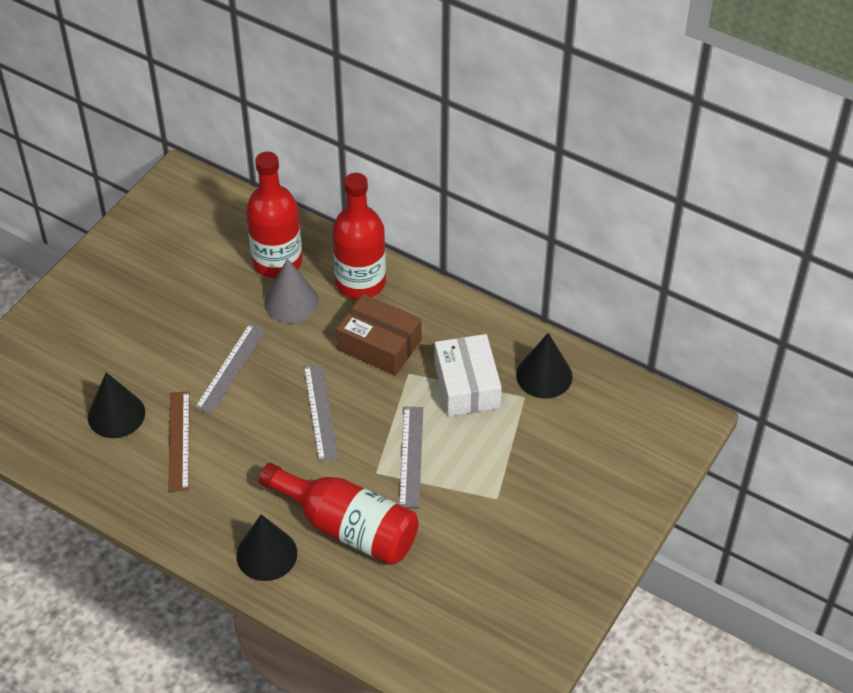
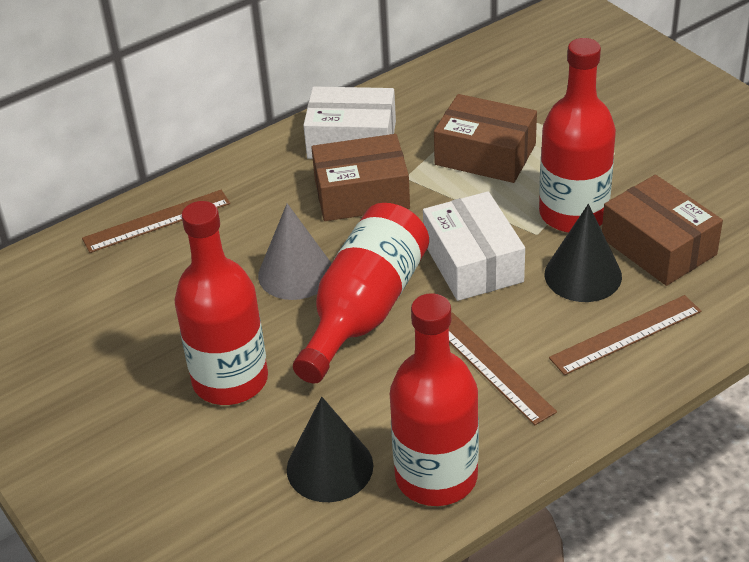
black cone: 3 -> 2
brown box: 1 -> 3
brown ruler: 1 -> 3
grey ruler: 3 -> 0
red bottle: 3 -> 4
white box: 1 -> 2

